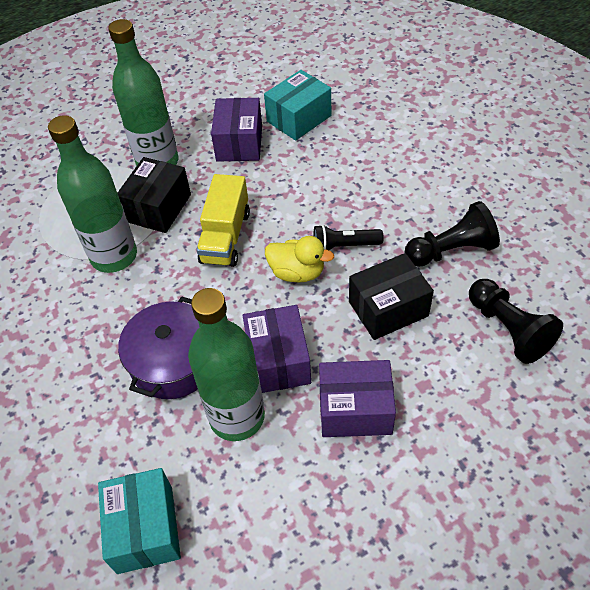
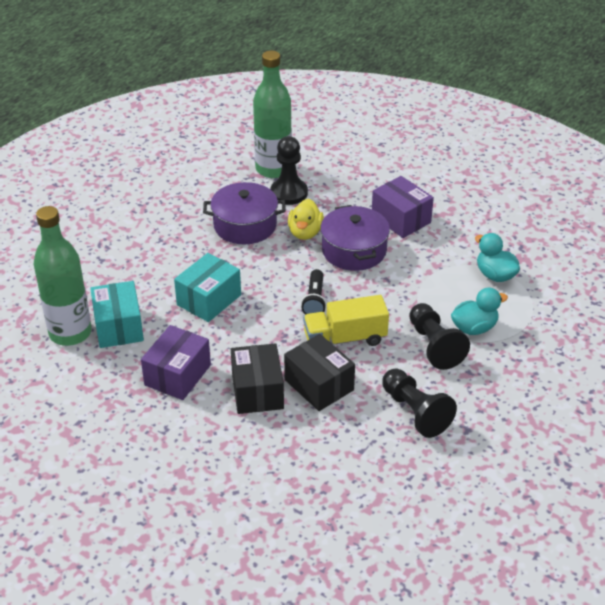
black pawn: 2 -> 3
green bottle: 3 -> 2
purple box: 3 -> 2
purple pot: 1 -> 2
turquoise duck: 0 -> 2

